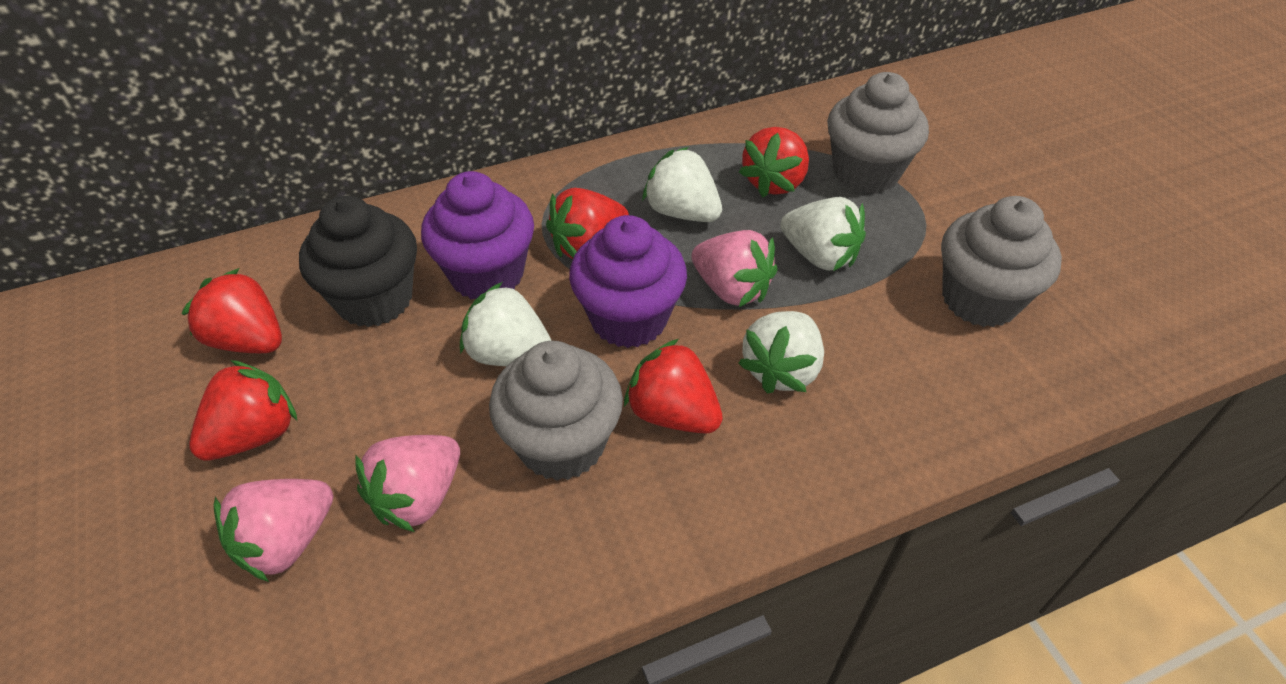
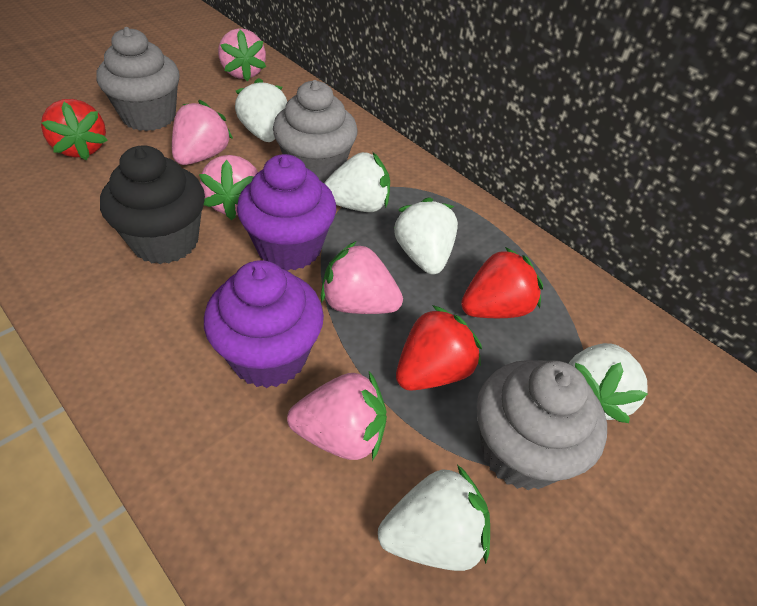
pink strawberry: 3 -> 5
red strawberry: 5 -> 3
white strawberry: 4 -> 5

